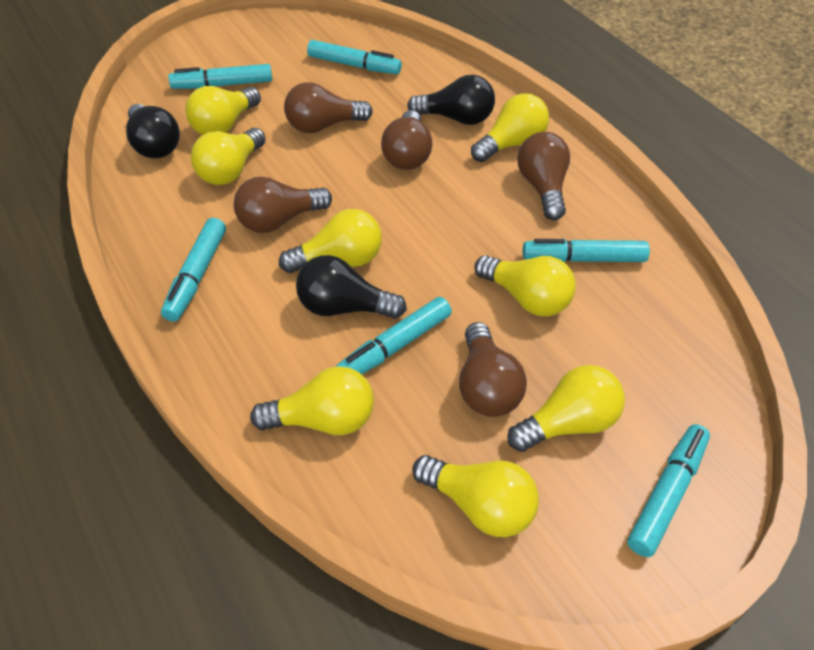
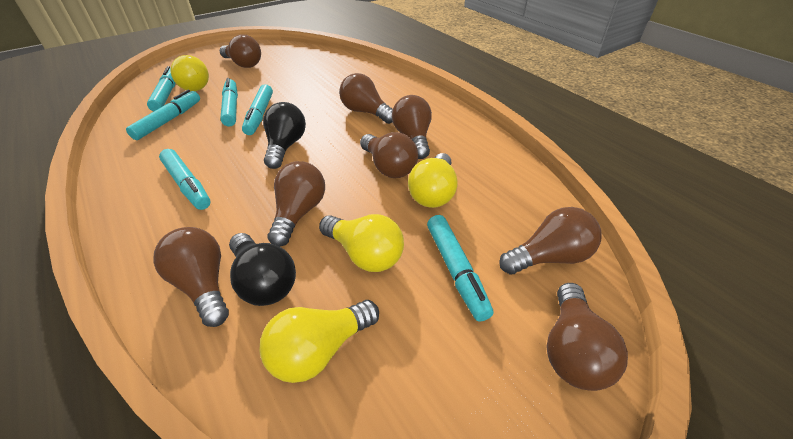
black light bulb: 3 -> 2
brown light bulb: 5 -> 8
yellow light bulb: 8 -> 4

